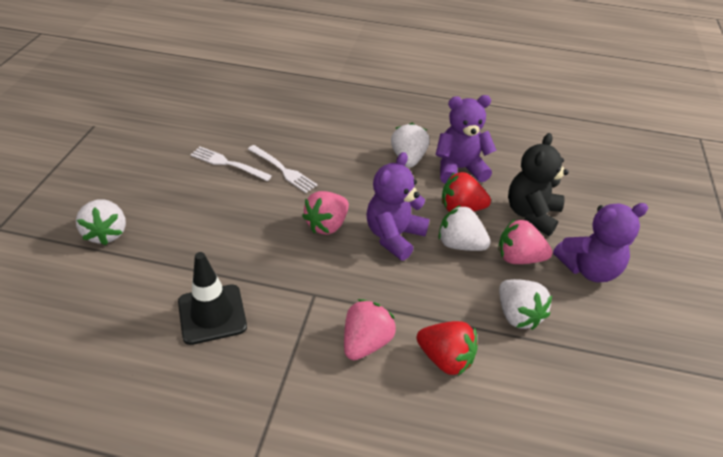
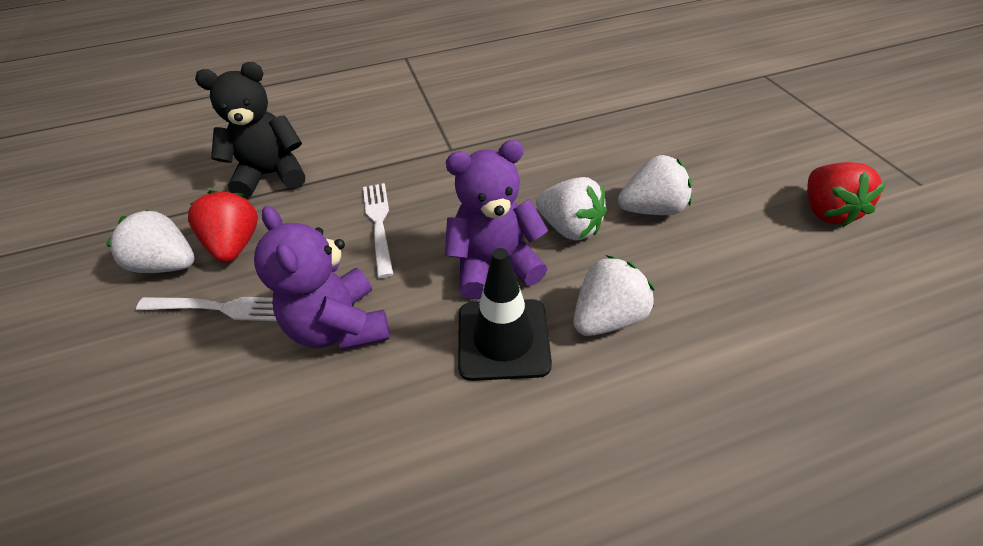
pink strawberry: 3 -> 0
purple teddy bear: 3 -> 2

